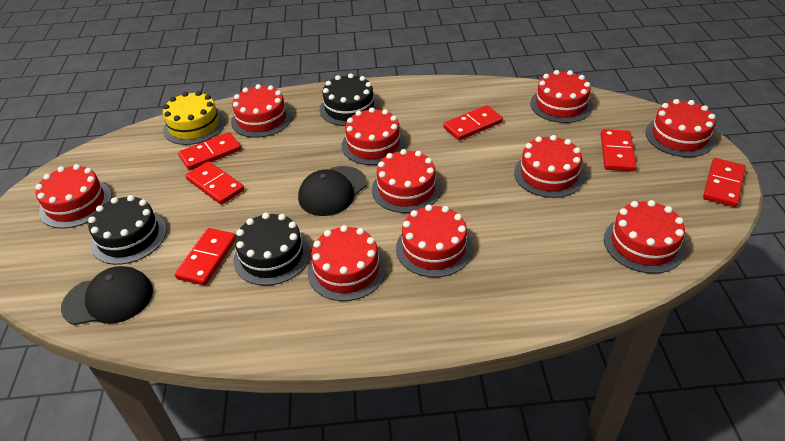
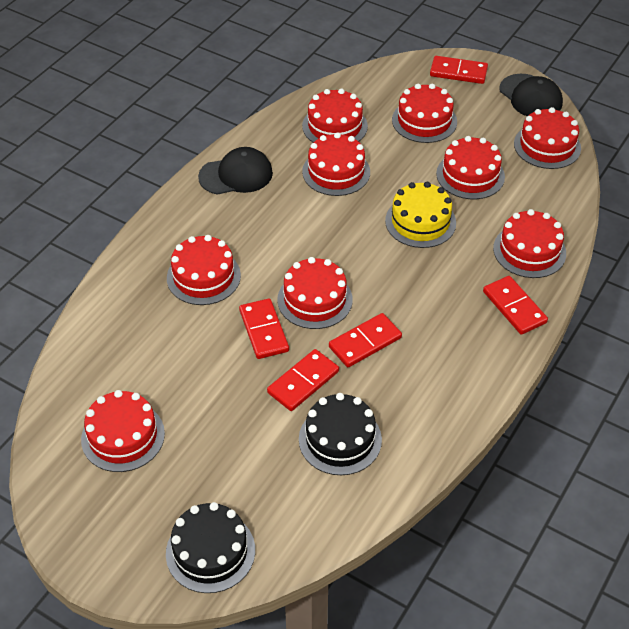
black cake: 3 -> 2
red cake: 10 -> 9
red domino: 6 -> 5

